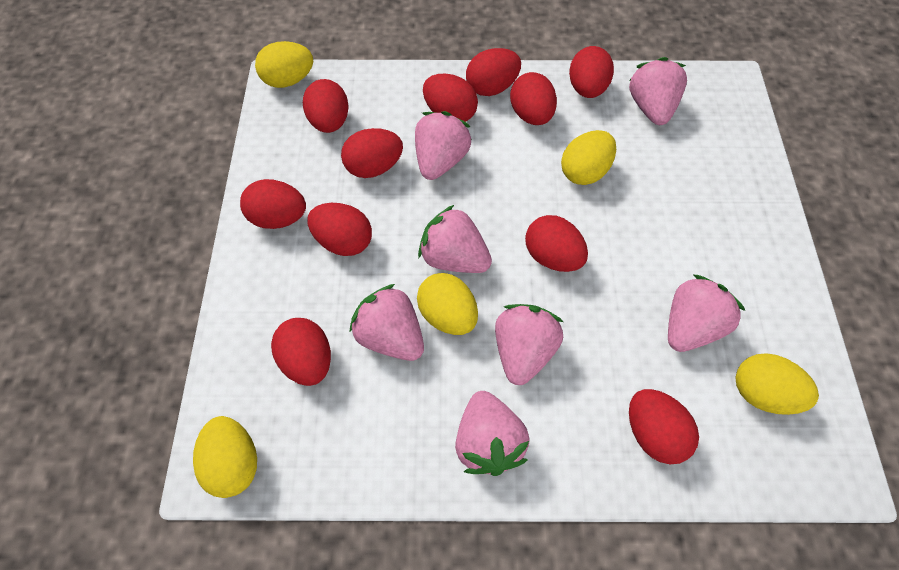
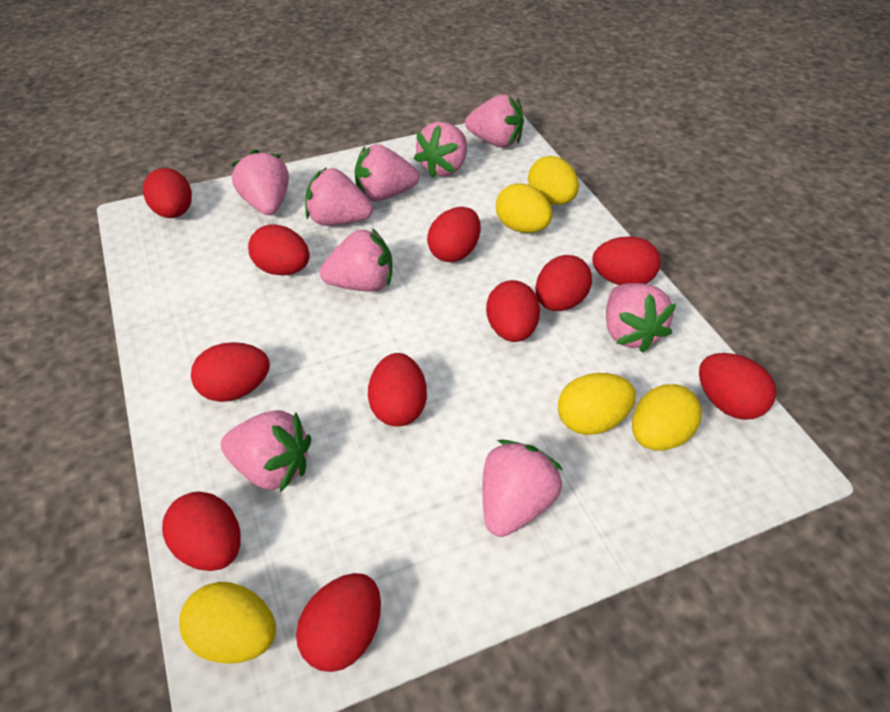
pink strawberry: 7 -> 9

